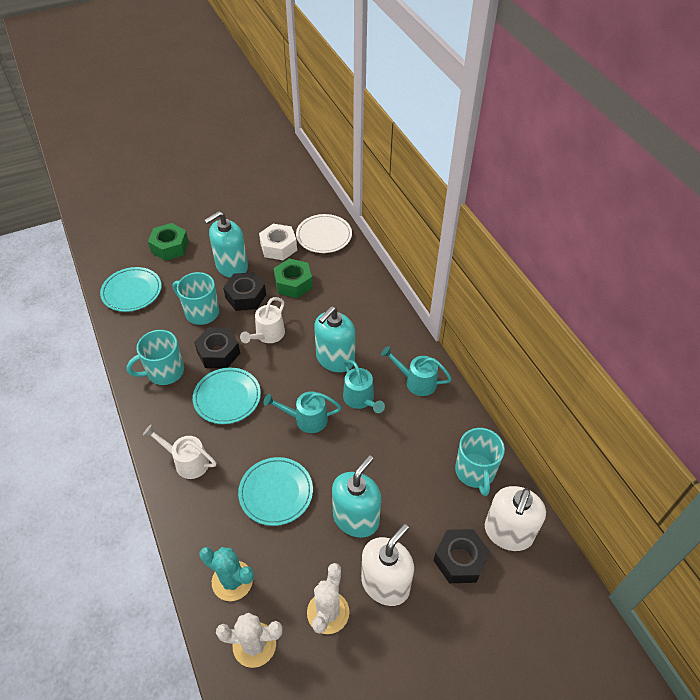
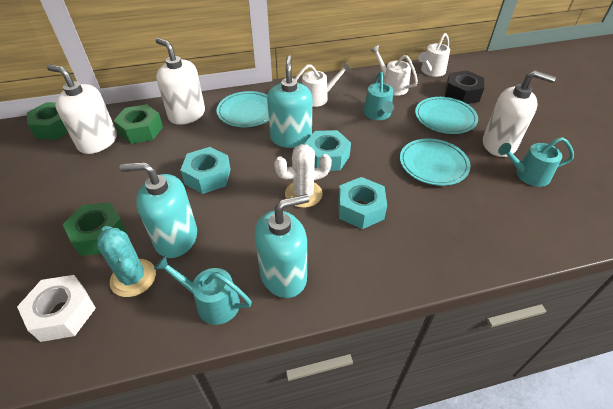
black nut: 3 -> 1
green nut: 2 -> 3
turquoise mug: 3 -> 0
turquoise nut: 0 -> 3
white cactus: 2 -> 1
white plate: 1 -> 0
white soap dispenser: 2 -> 3
white watering can: 2 -> 3

